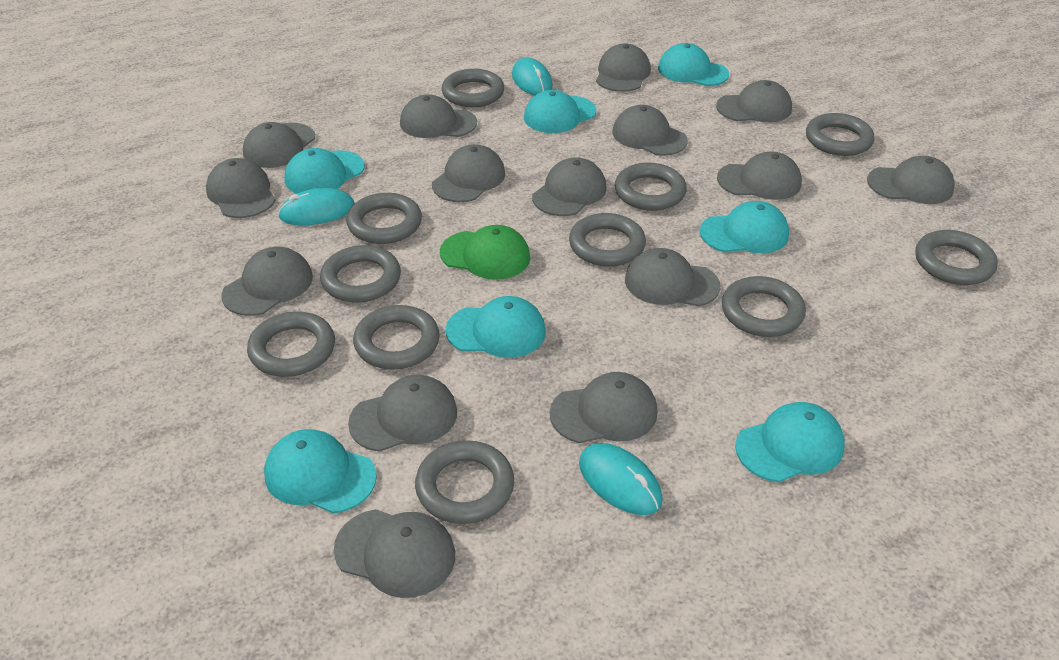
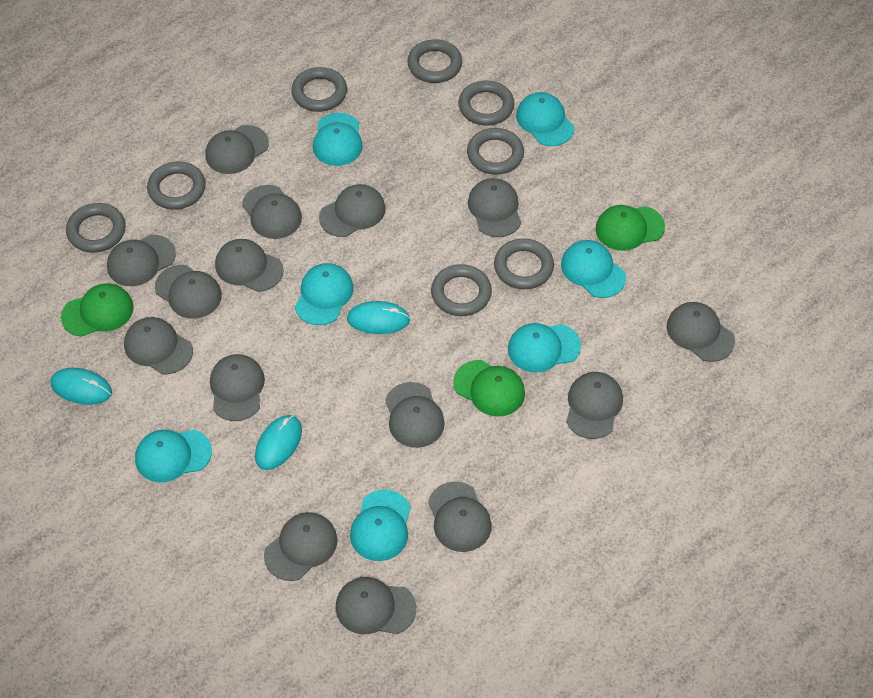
green cap: 1 -> 3
grey ring: 11 -> 8

